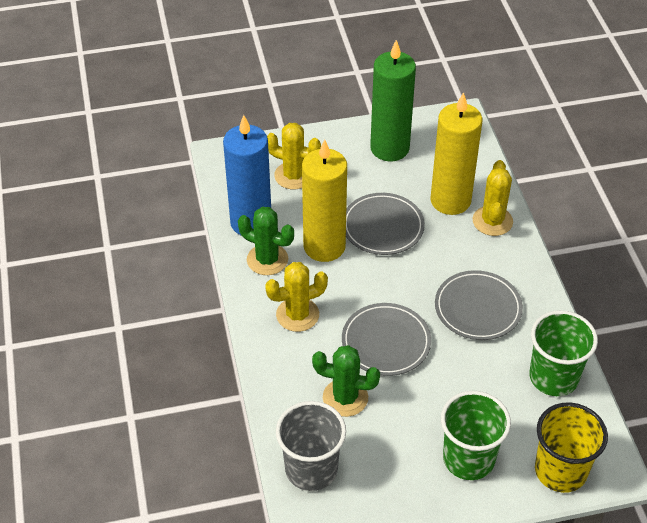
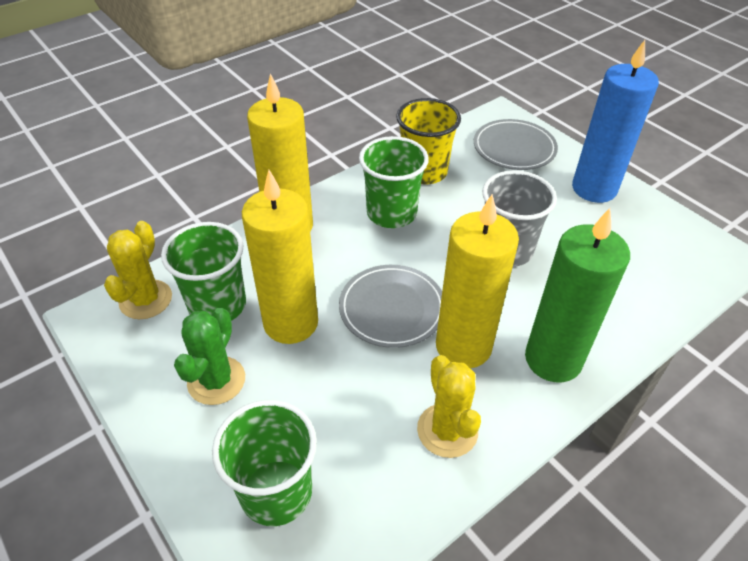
green cactus: 2 -> 1
green cup: 2 -> 3
grey plate: 3 -> 2
yellow cactus: 3 -> 2
yellow candle: 2 -> 3

